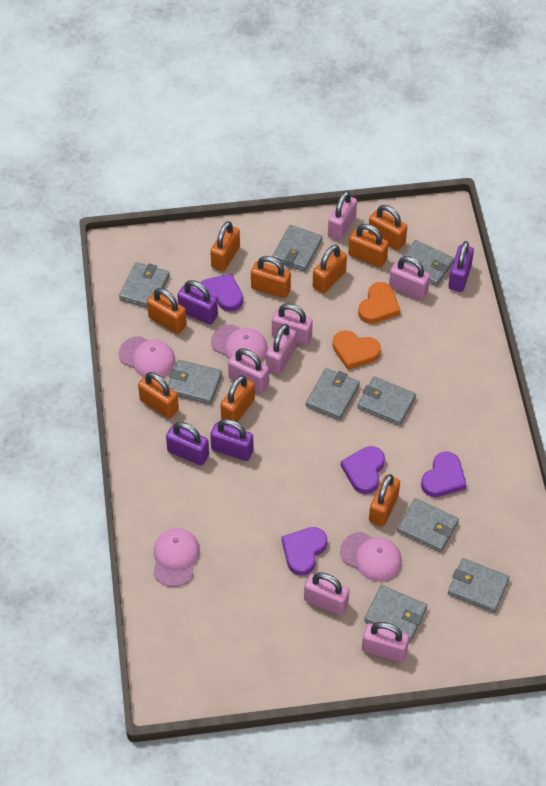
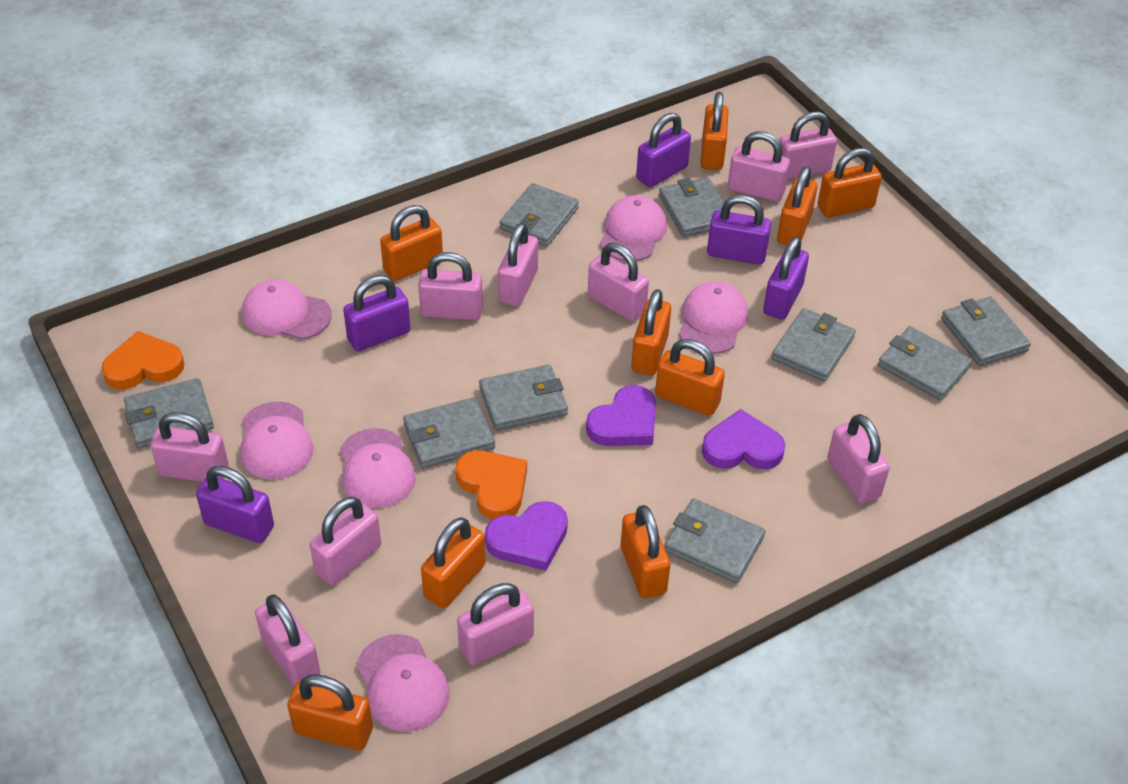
pink cap: 4 -> 6
pink padlock: 7 -> 10
purple heart: 4 -> 3
purple padlock: 4 -> 5

